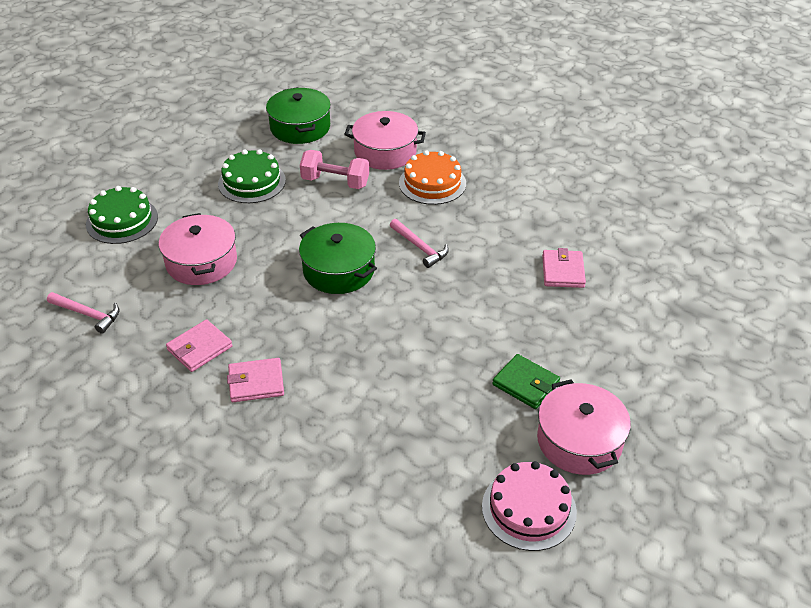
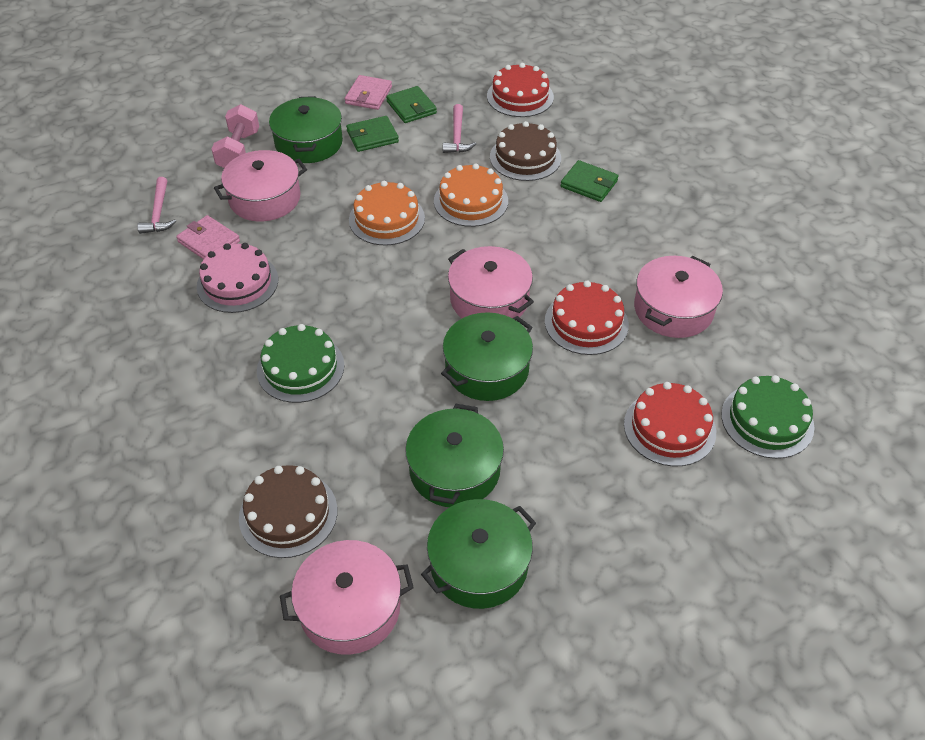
brown cake: 0 -> 2
green pot: 2 -> 4
green wallet: 1 -> 3
orange cake: 1 -> 2
pink pot: 3 -> 4
pink wallet: 3 -> 2
red cake: 0 -> 3

